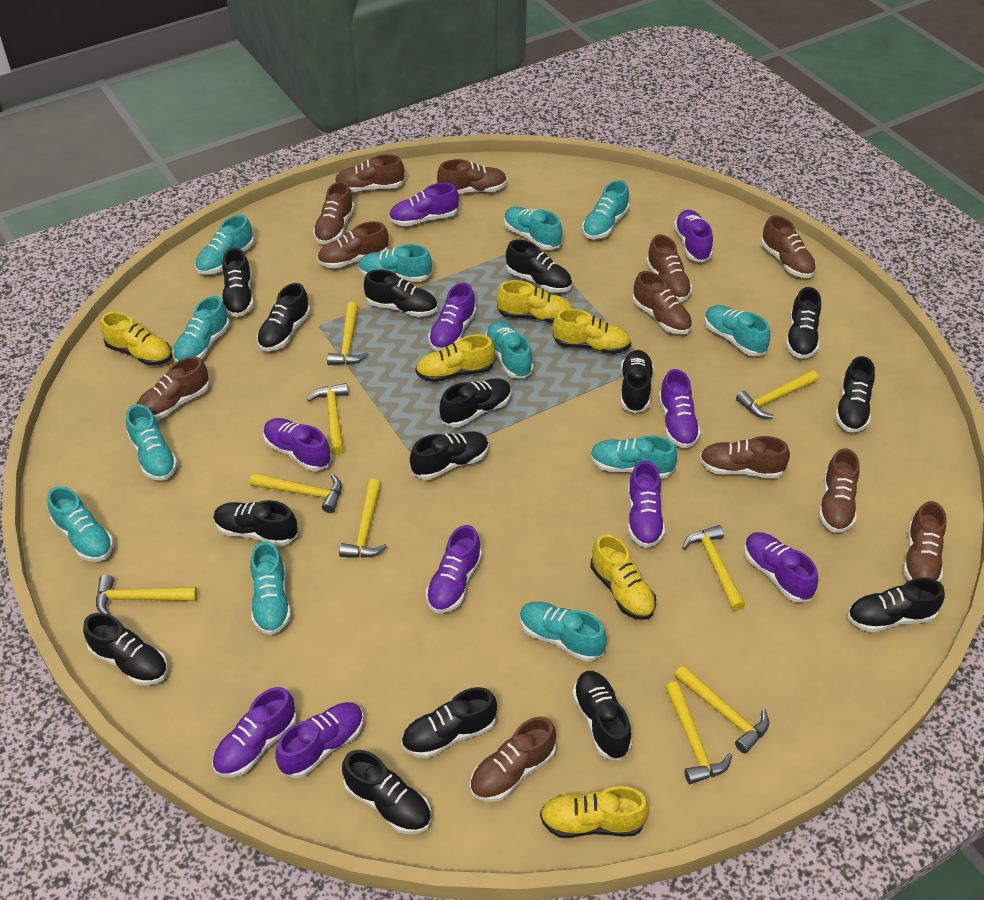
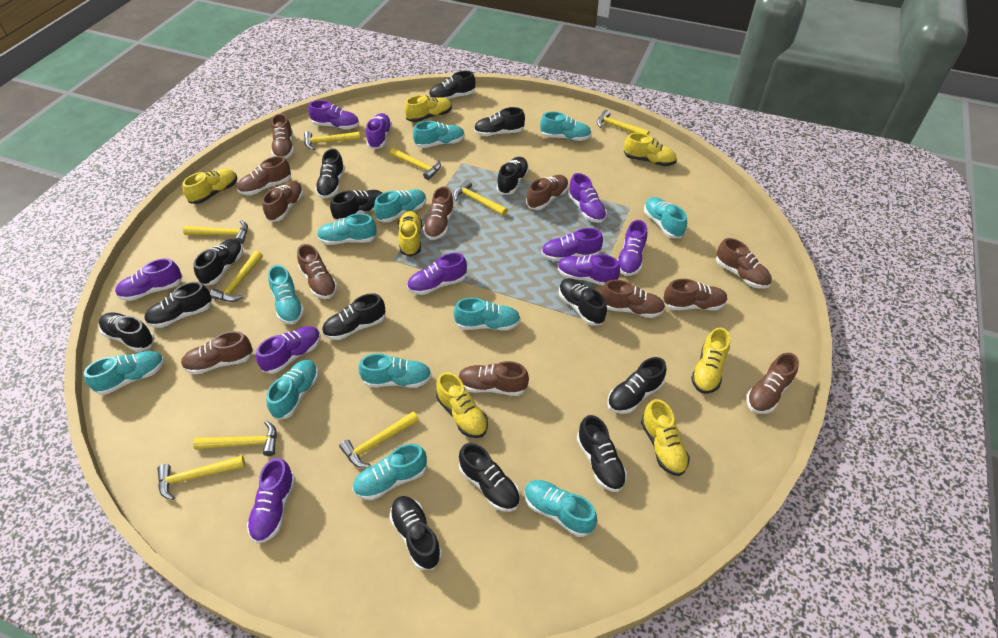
black shoe: 15 -> 14
yellow shoe: 6 -> 7

